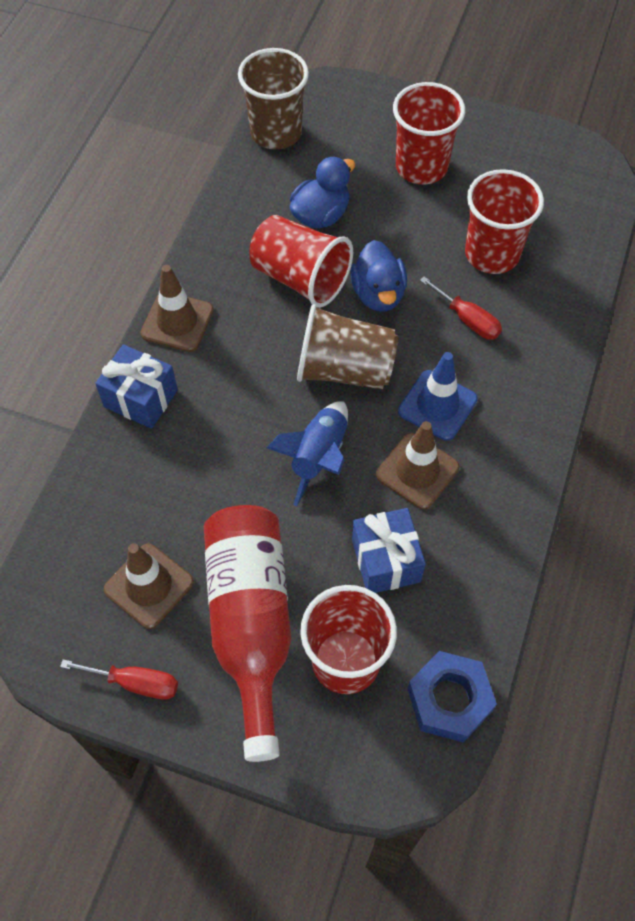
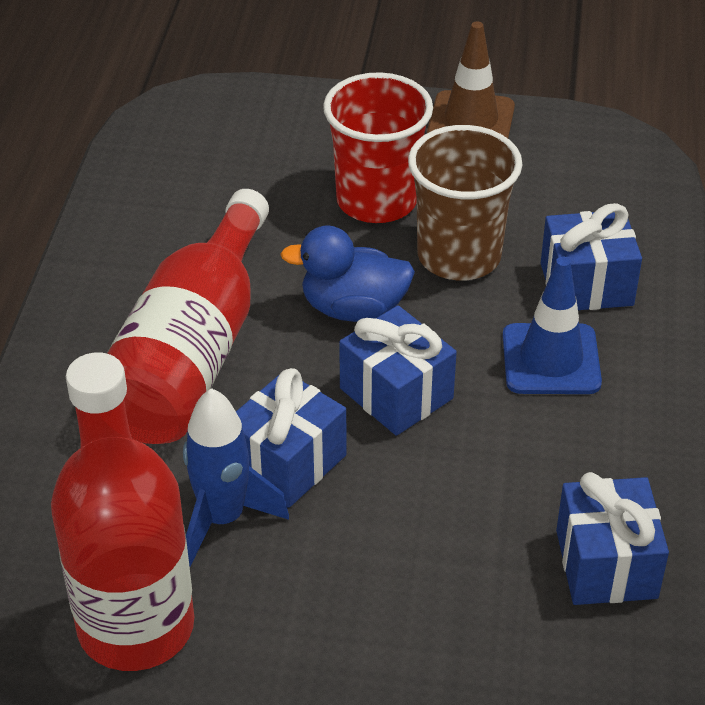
blue duck: 2 -> 1
blue gift: 2 -> 4
blue nut: 1 -> 0
brown cup: 2 -> 1
brown traffic cone: 3 -> 1
red bottle: 1 -> 2
red cup: 4 -> 1
red screwdriver: 2 -> 0

